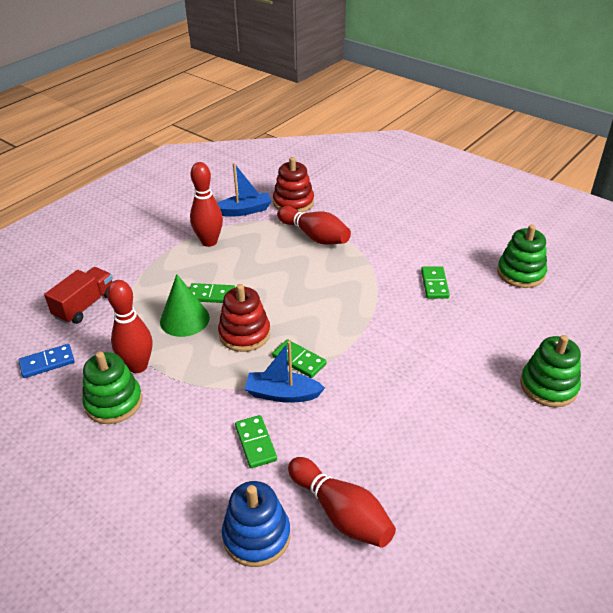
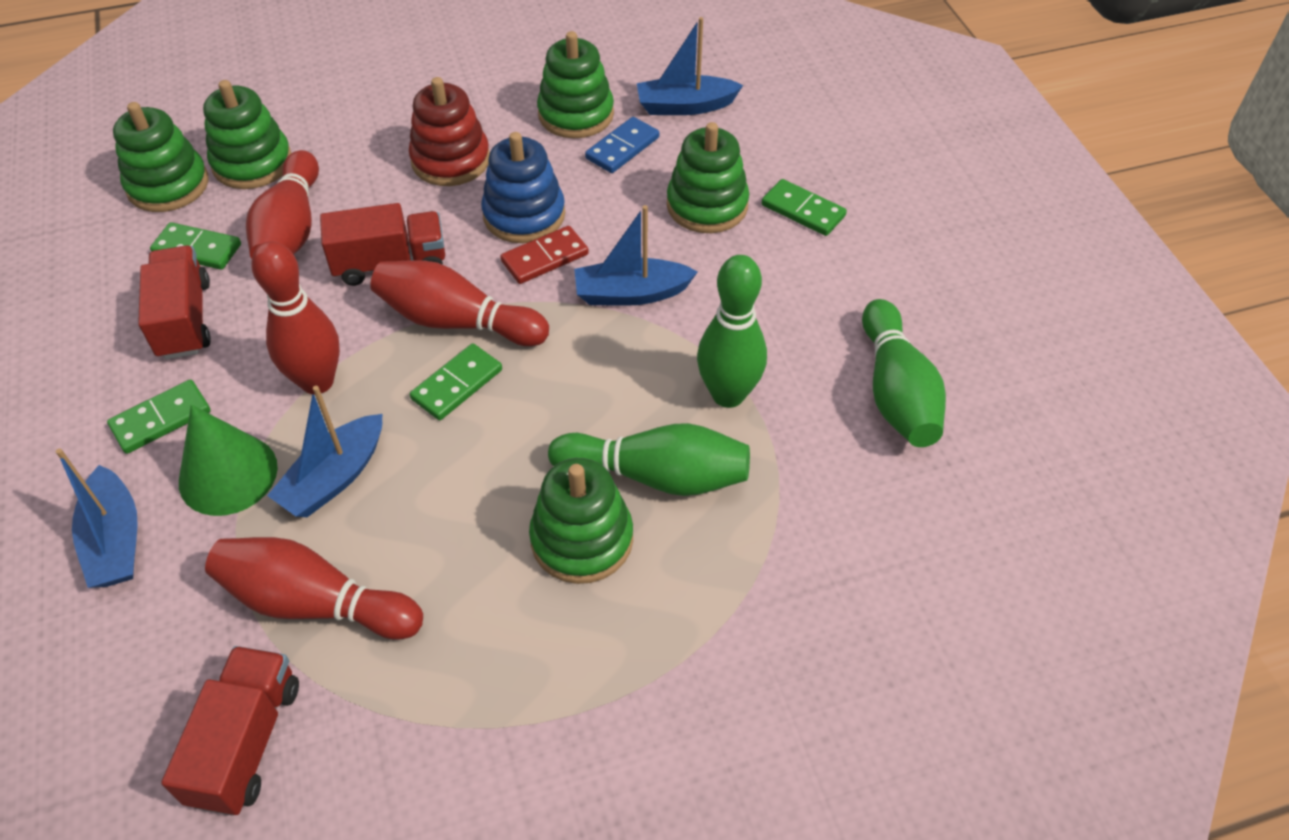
blue boat: 2 -> 4
green bowling pin: 0 -> 3
green stacking toy: 3 -> 5
red domino: 0 -> 1
red stacking toy: 2 -> 1
red truck: 1 -> 3

